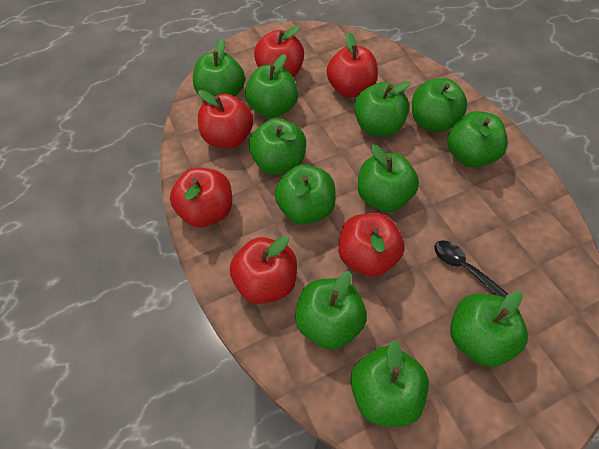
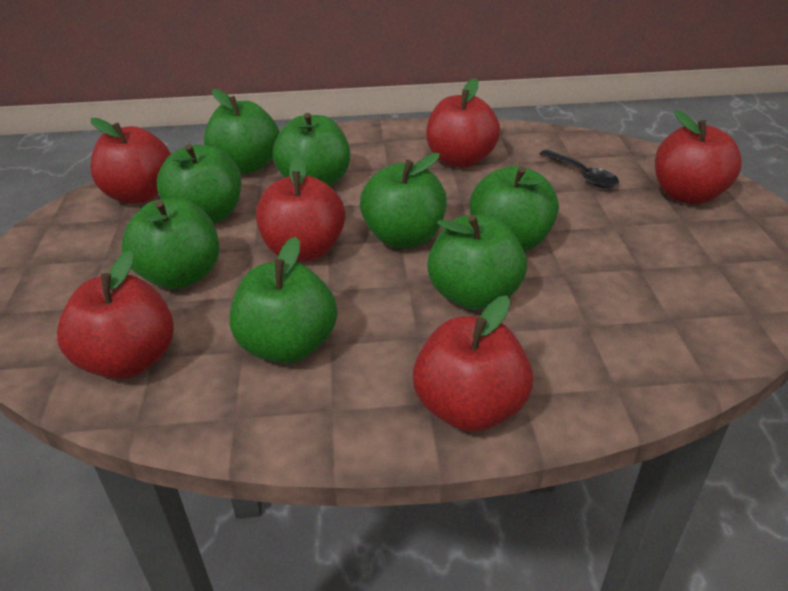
green apple: 11 -> 8

